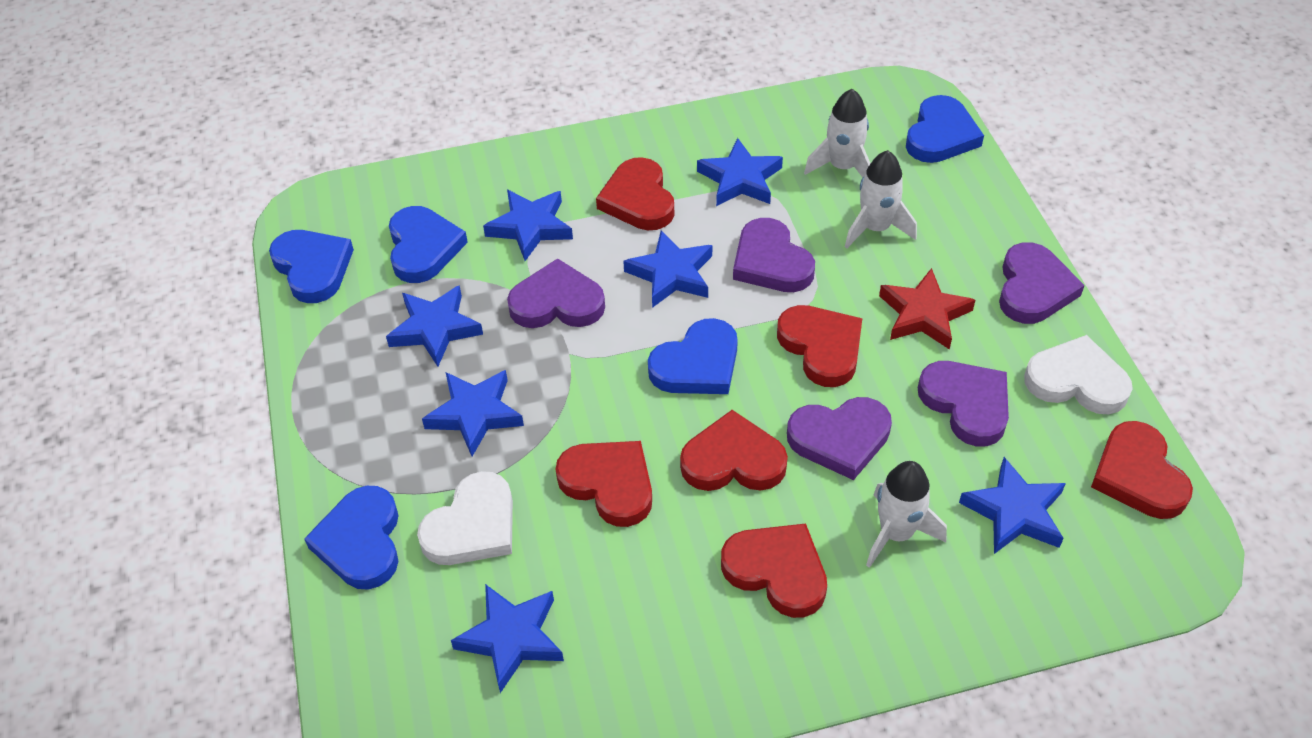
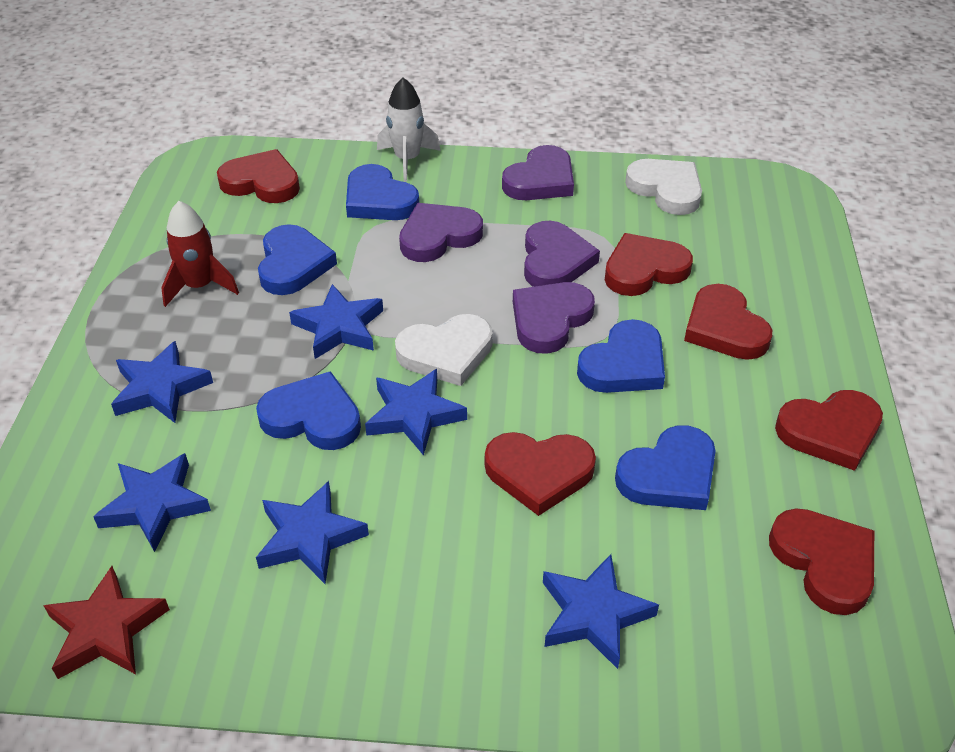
blue star: 7 -> 6
purple heart: 5 -> 4
red rocket: 0 -> 1
white rocket: 3 -> 1

